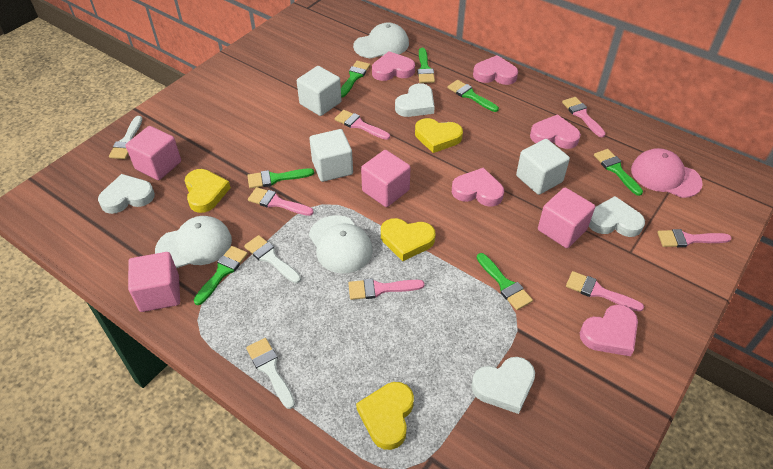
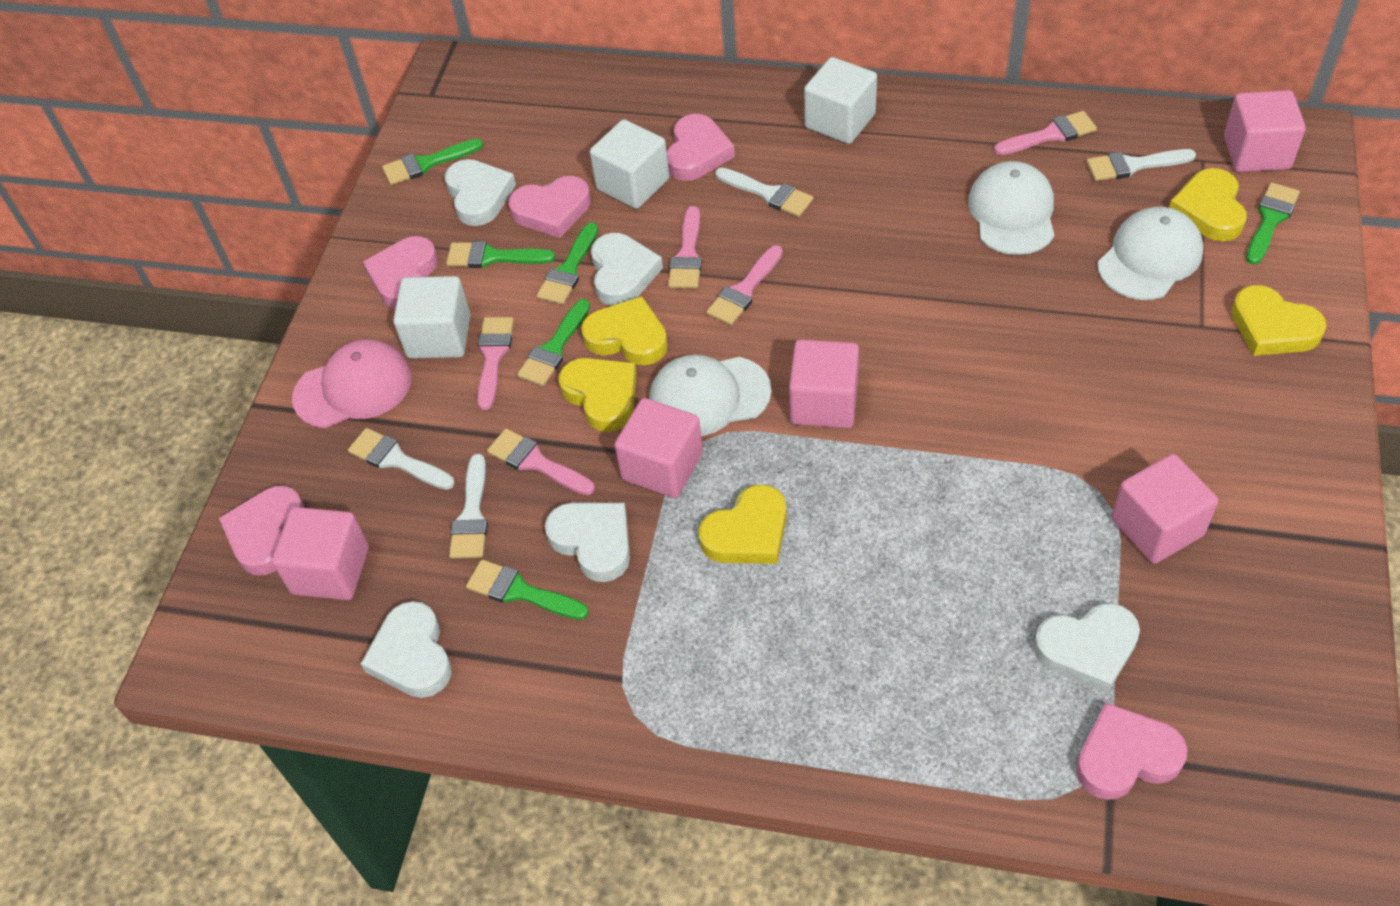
green brush: 7 -> 6
pink brush: 6 -> 5
pink cube: 4 -> 5
white brush: 3 -> 4
white heart: 4 -> 5
yellow heart: 4 -> 5

